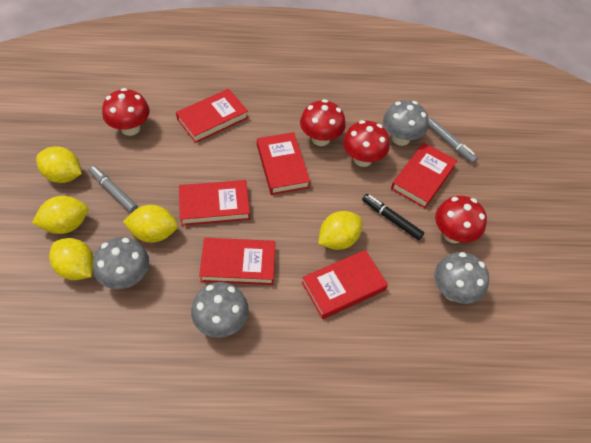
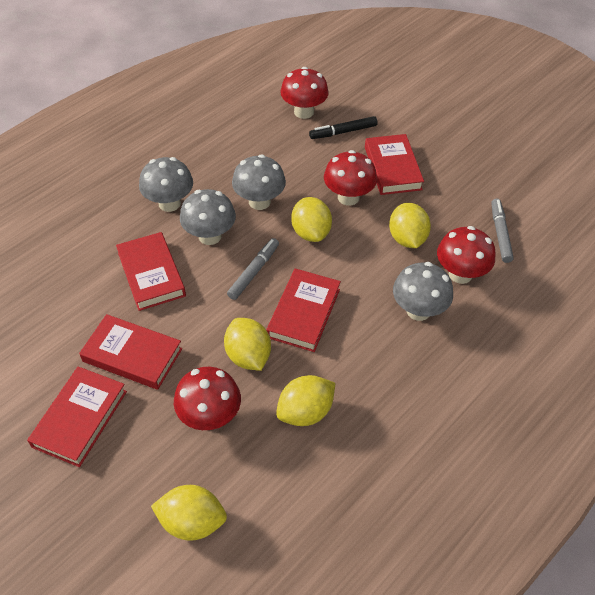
red book: 6 -> 5

